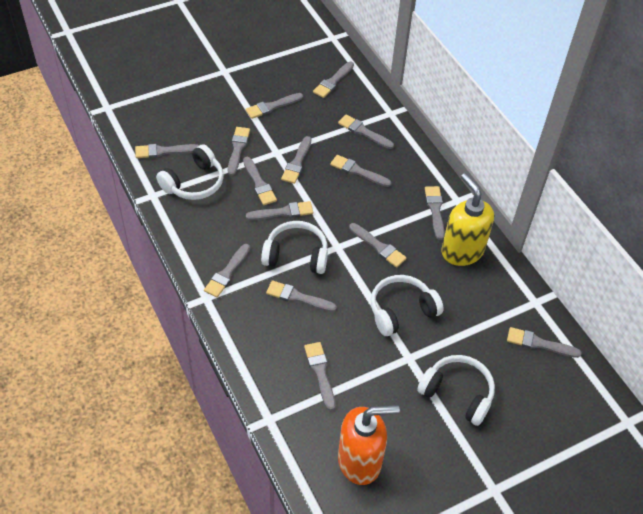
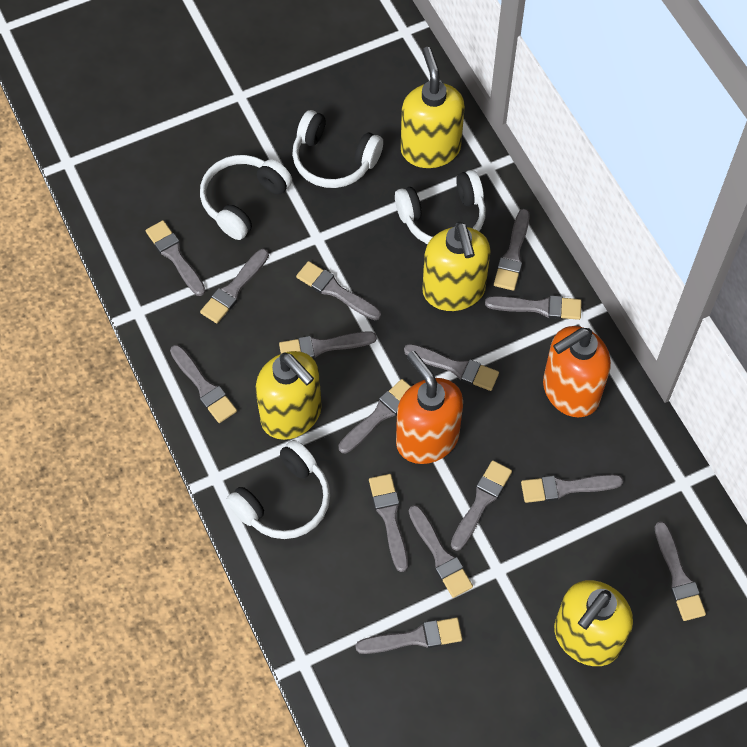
orange soap dispenser: 1 -> 2
yellow soap dispenser: 1 -> 4

